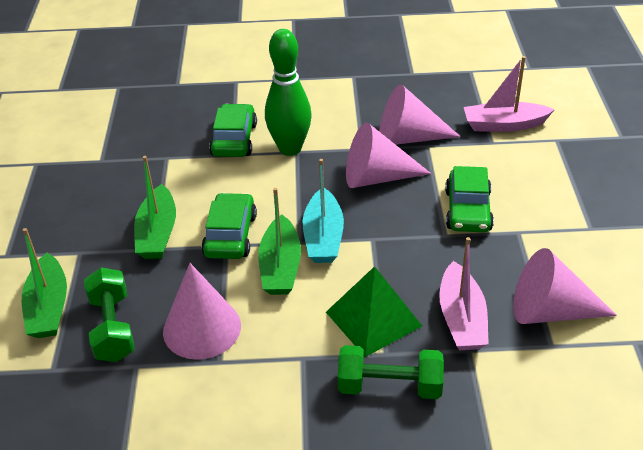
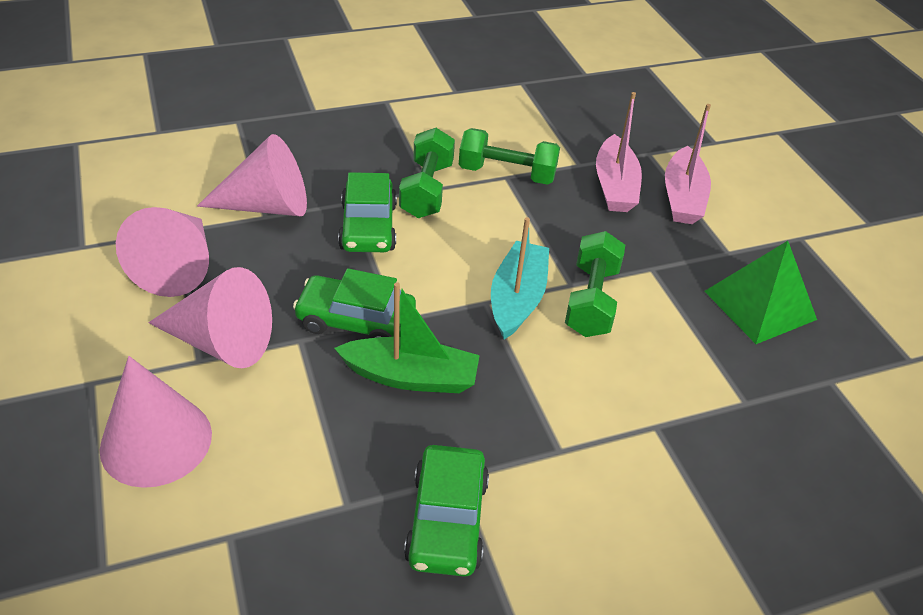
green boat: 3 -> 1
green bowling pin: 1 -> 0
green dumbbell: 2 -> 3

